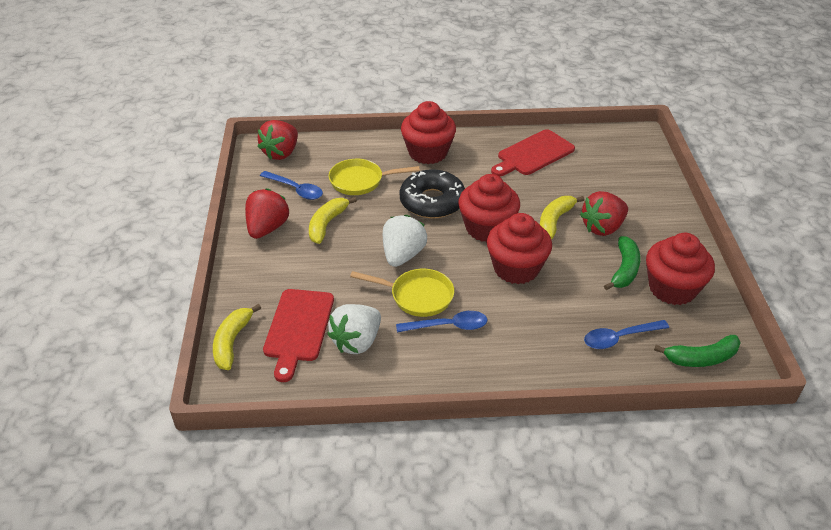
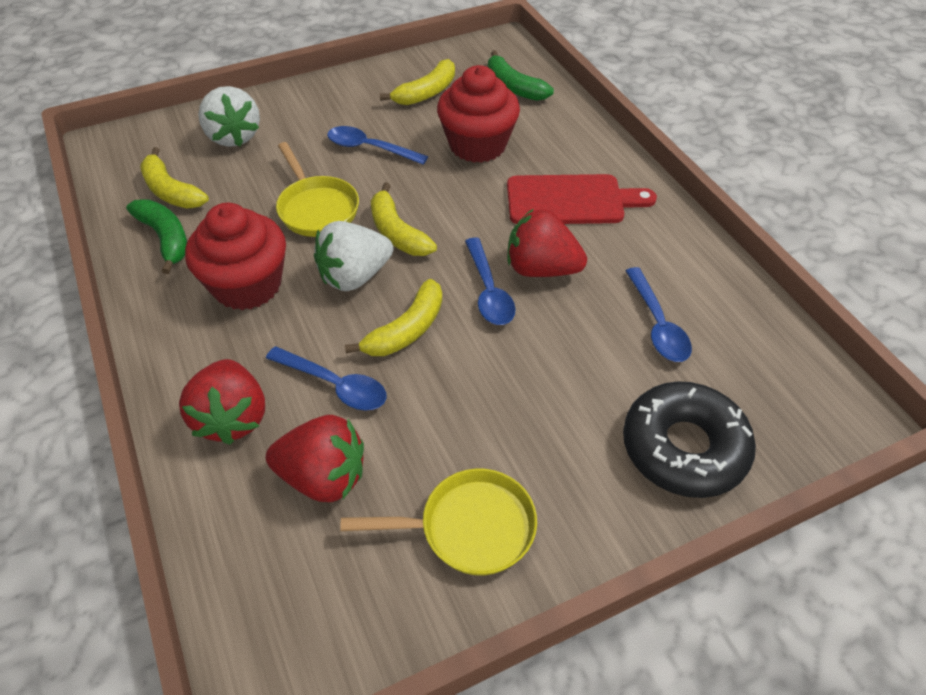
blue spoon: 3 -> 4
red cupcake: 4 -> 2
red cutting board: 2 -> 1
yellow banana: 3 -> 4

